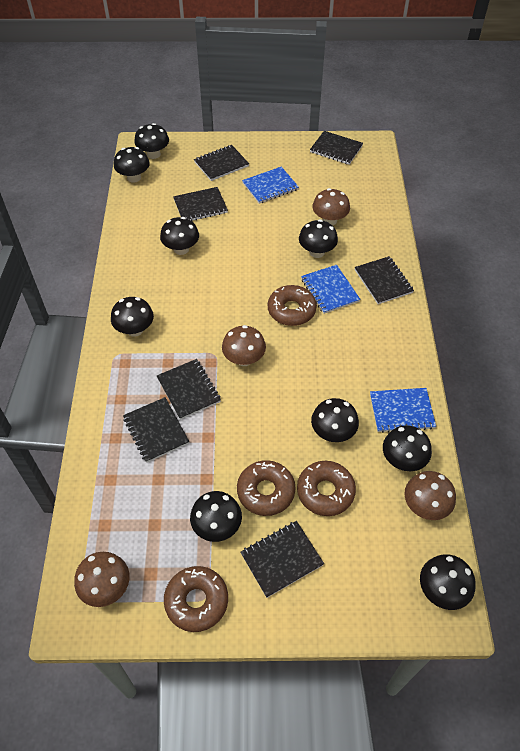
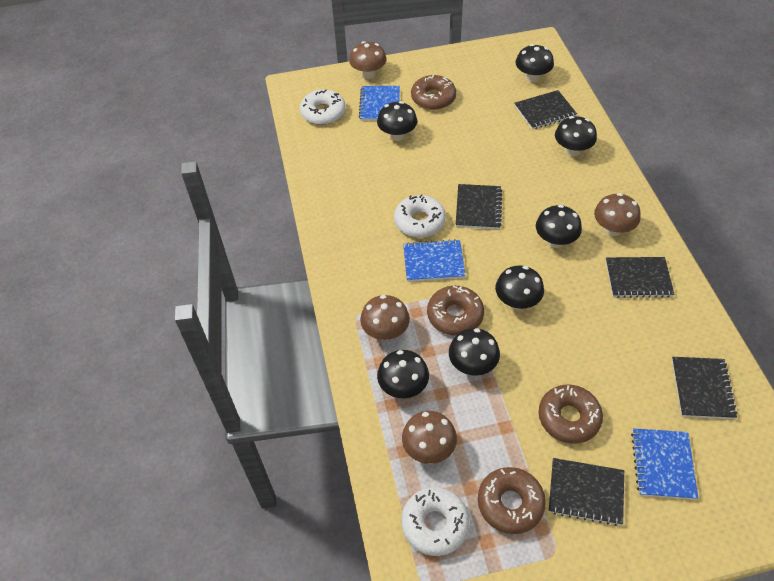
black mushroom: 9 -> 7
black notebook: 7 -> 5
white donut: 0 -> 3

